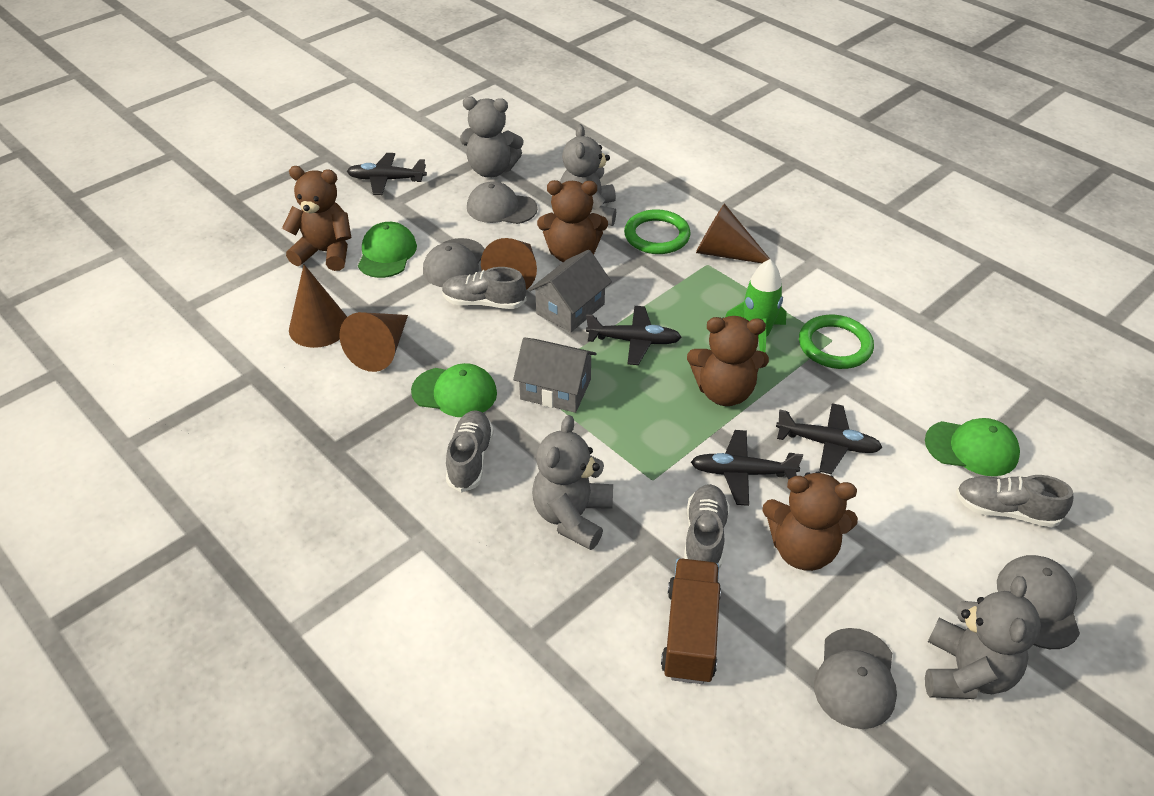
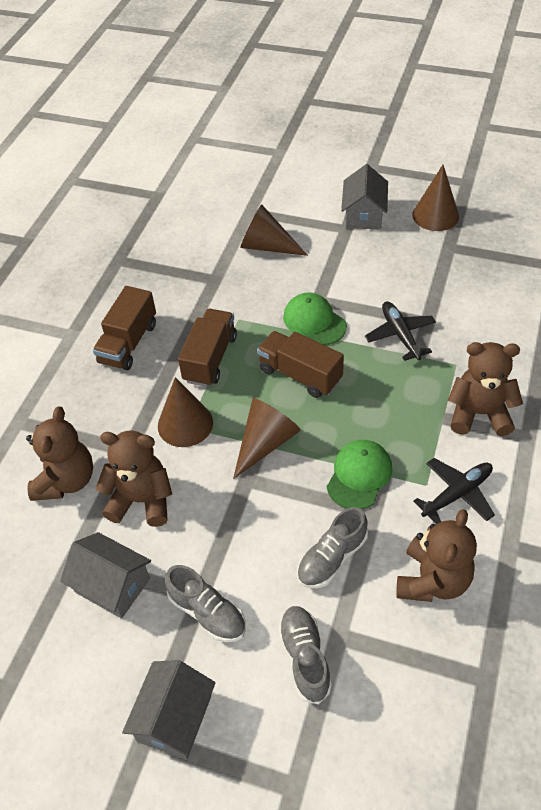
black plane: 4 -> 2
brown truck: 1 -> 3
green cap: 3 -> 2
green ring: 2 -> 0
green rocket: 1 -> 0
grey cap: 4 -> 0
grey house: 2 -> 3
grey shoe: 4 -> 3
grey teddy bear: 4 -> 0

